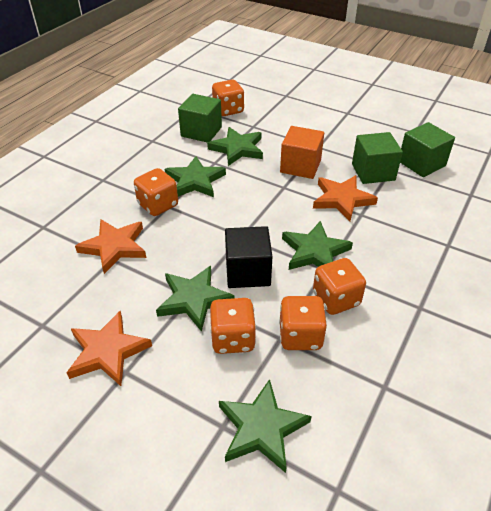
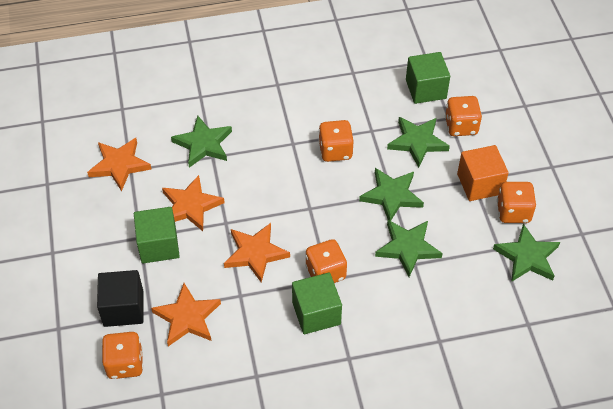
orange star: 3 -> 4

